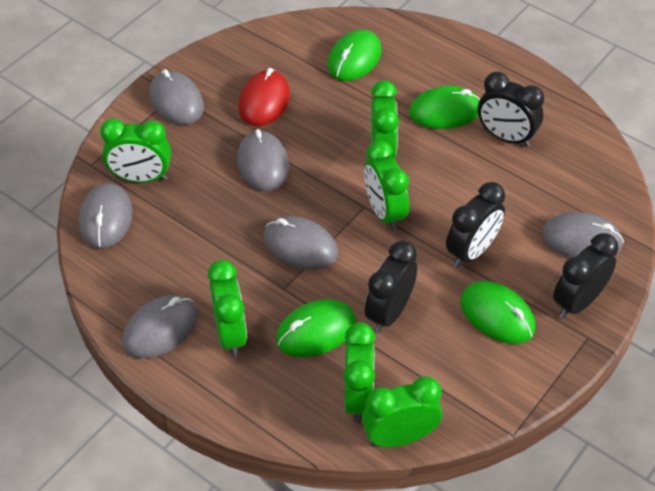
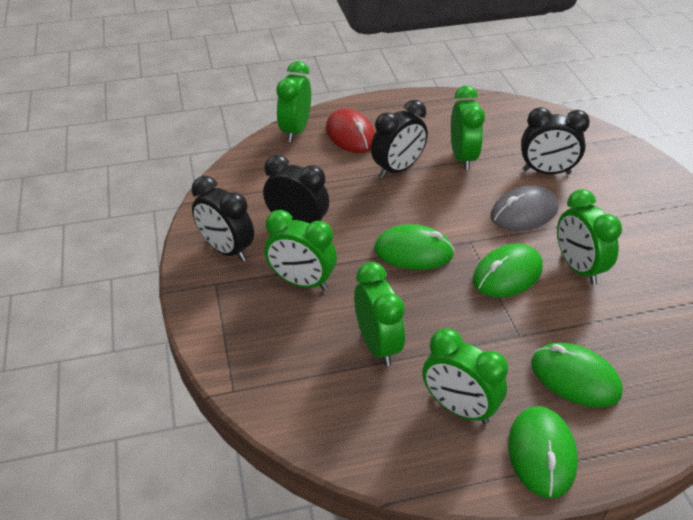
grey mouse: 6 -> 1

